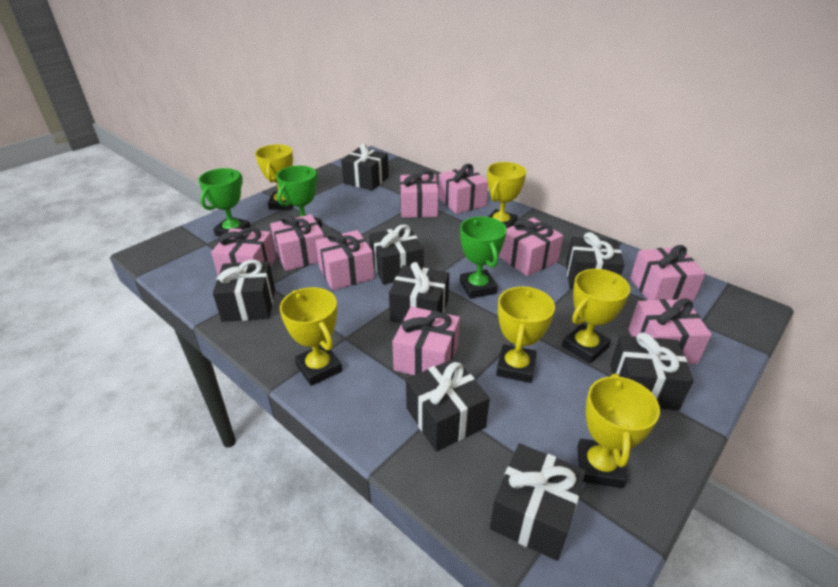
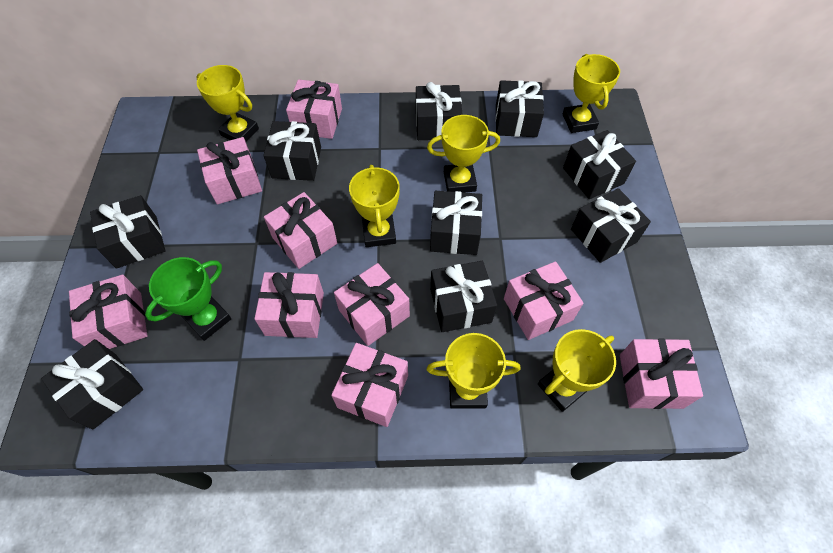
black gift: 8 -> 9
green trophy: 3 -> 1

